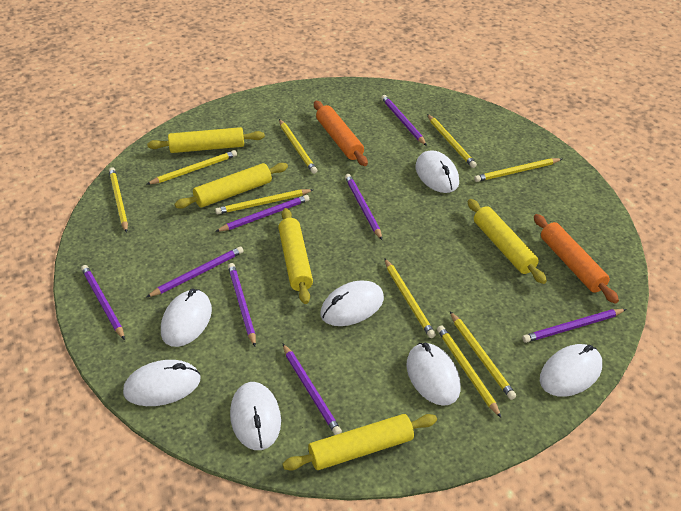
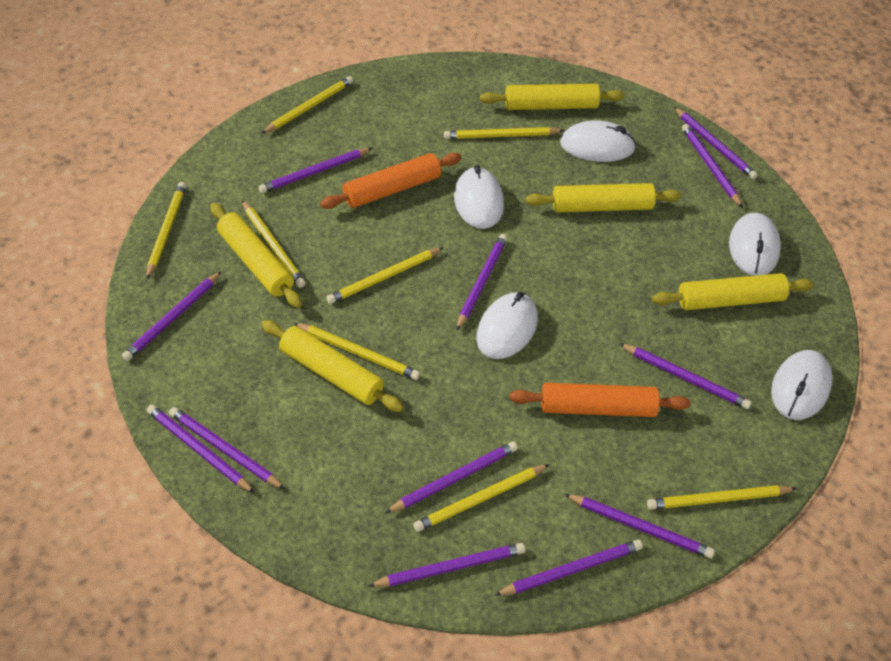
purple pencil: 8 -> 12
white mouse: 7 -> 5
yellow pencil: 9 -> 8

